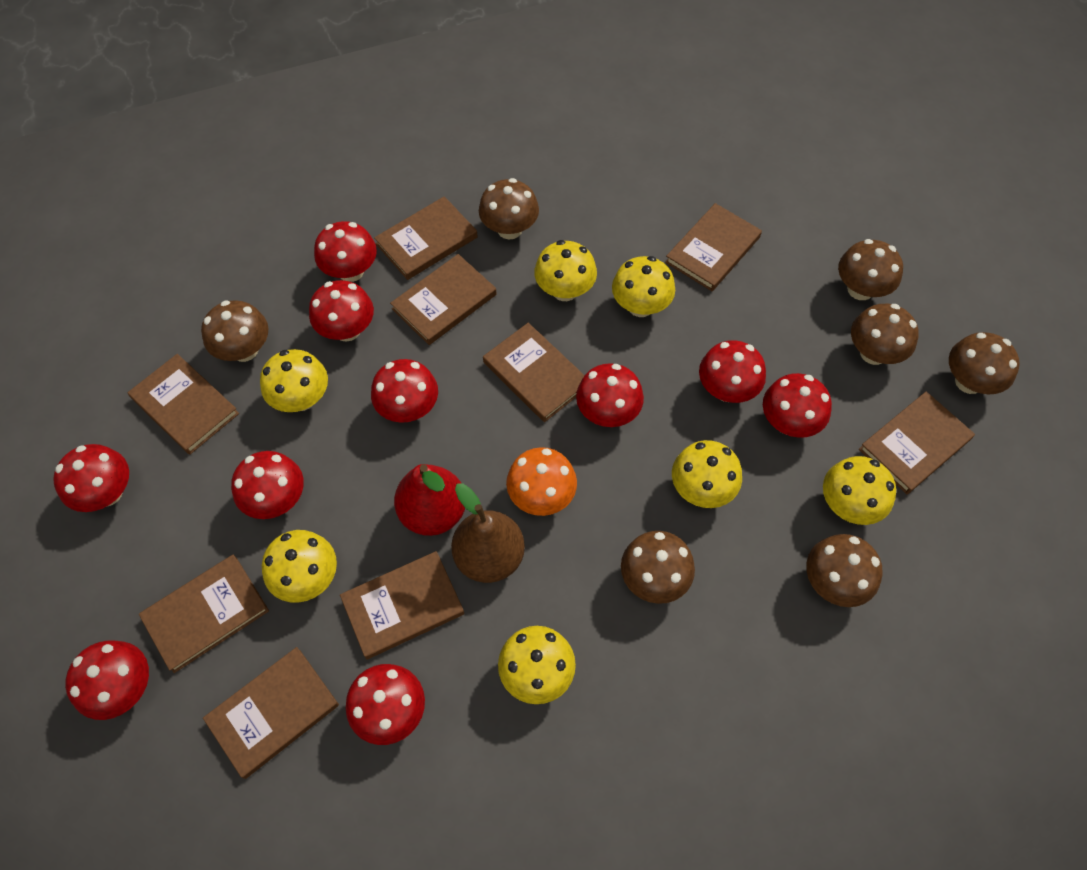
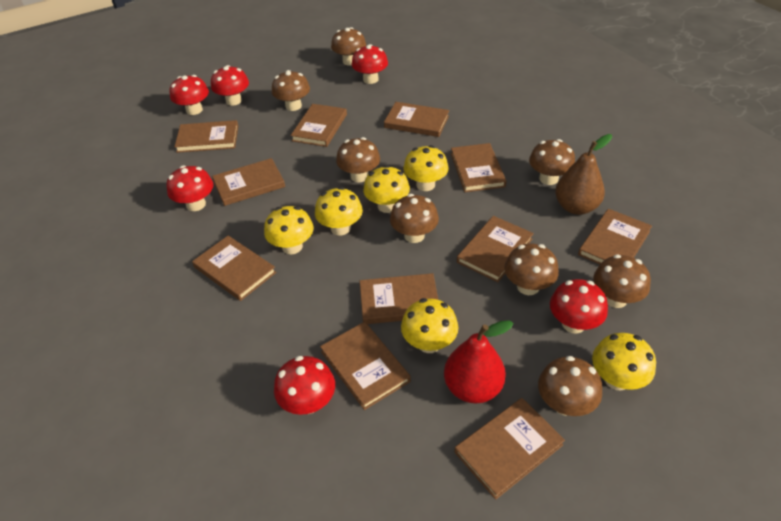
brown book: 9 -> 11
brown mushroom: 7 -> 8
orange mushroom: 1 -> 0
red mushroom: 10 -> 6
yellow mushroom: 7 -> 6

